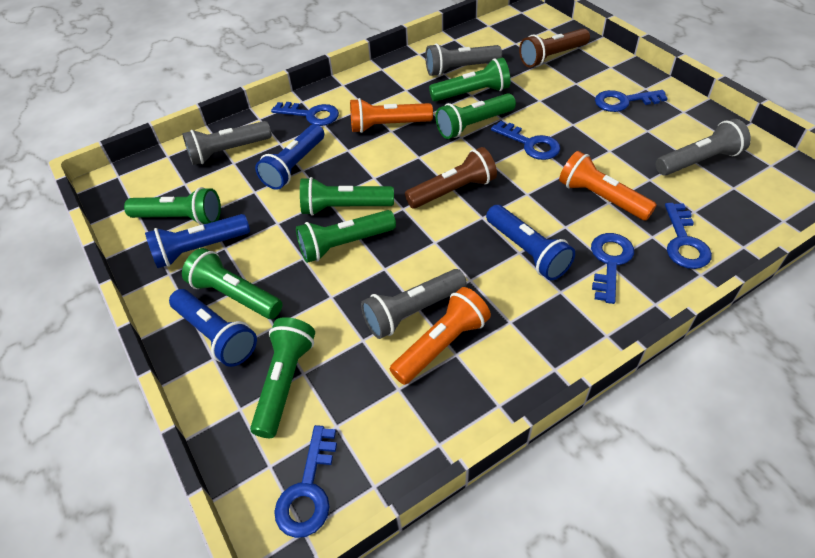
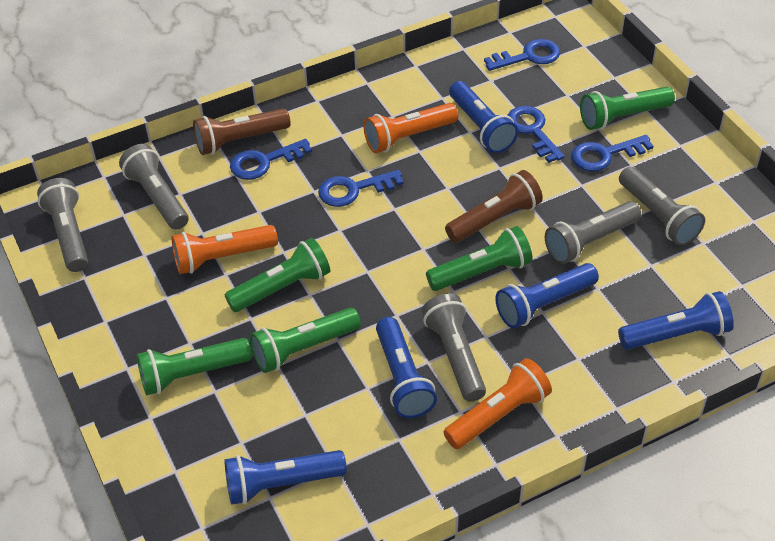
blue flashlight: 4 -> 5
blue key: 6 -> 5
green flashlight: 7 -> 5
grey flashlight: 4 -> 5

